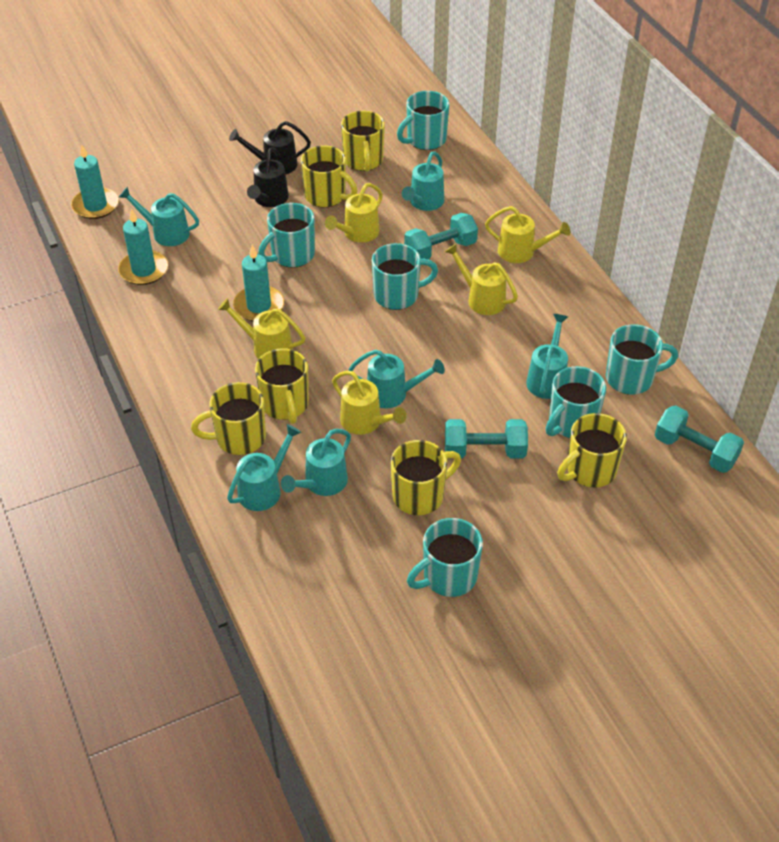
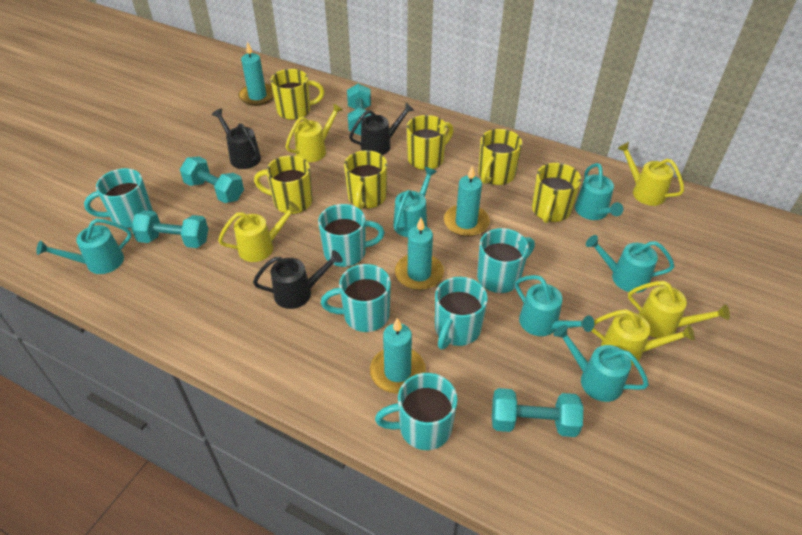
black watering can: 2 -> 3
turquoise candle: 3 -> 4
turquoise dumbbell: 3 -> 4

